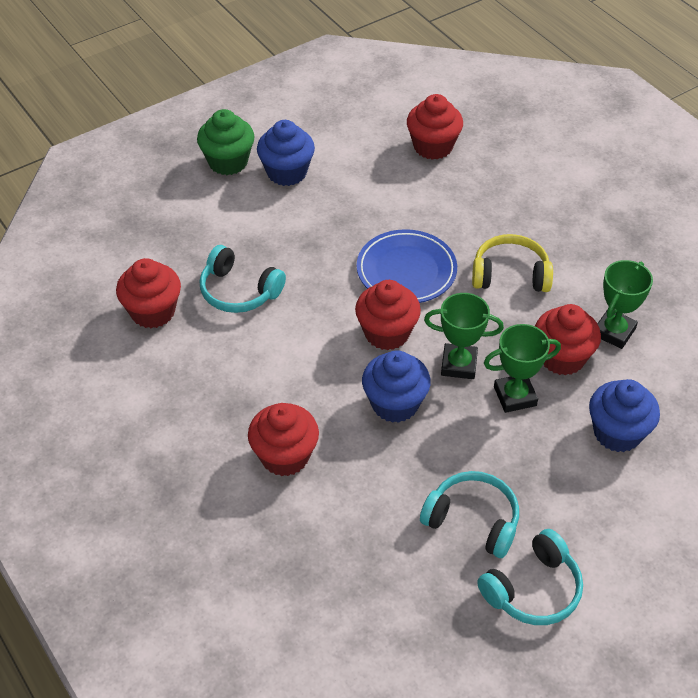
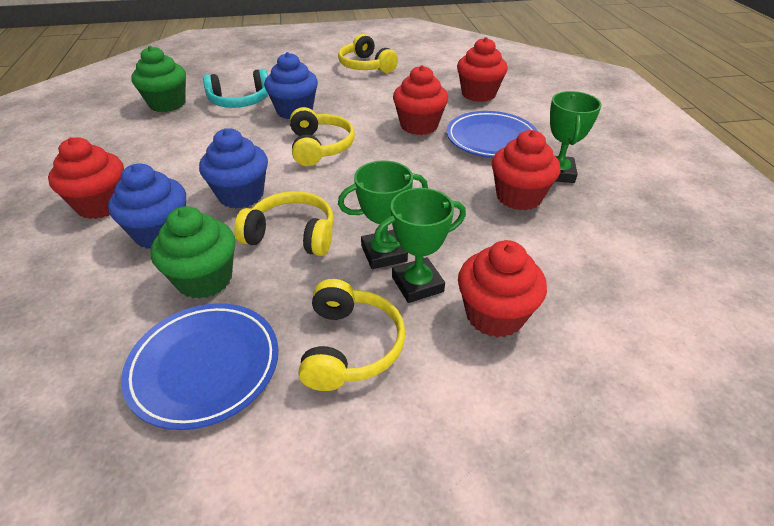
blue plate: 1 -> 2
green cupcake: 1 -> 2
turquoise headphones: 3 -> 1
yellow headphones: 1 -> 4

